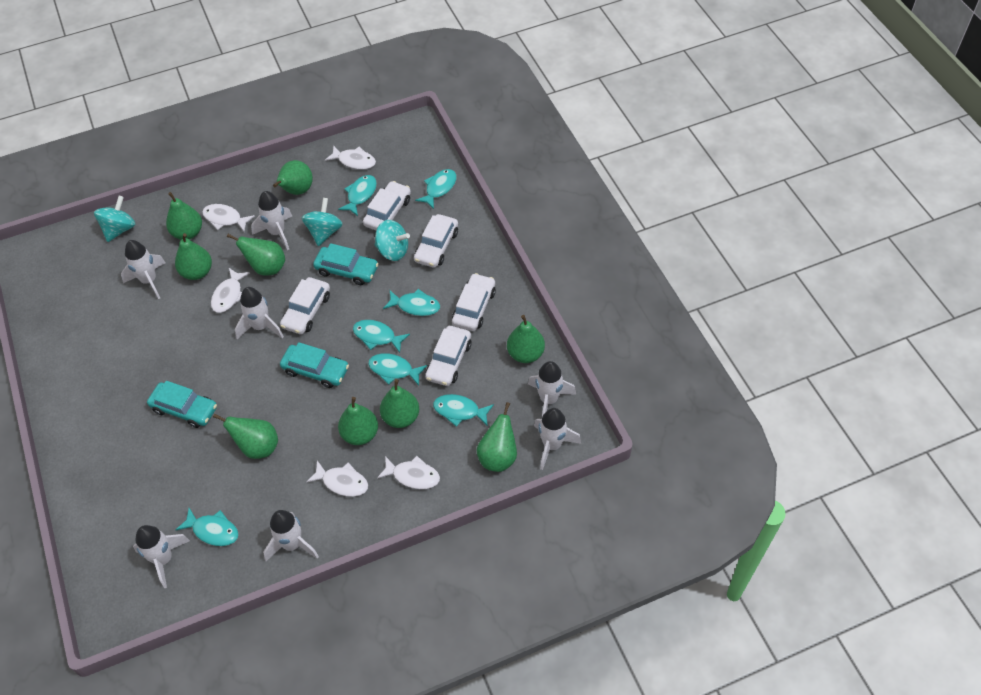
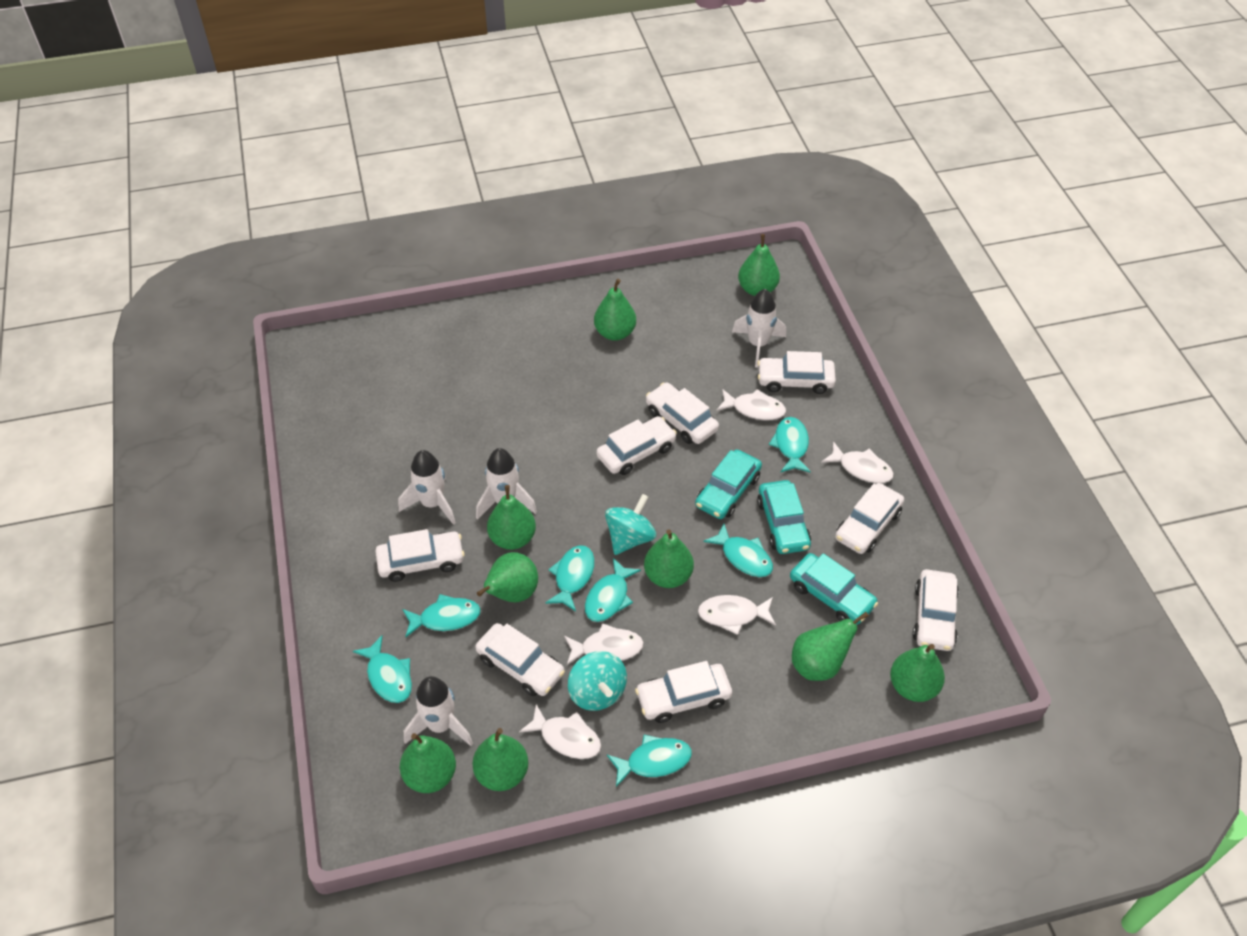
turquoise spinning top: 3 -> 2
white car: 5 -> 8
white rocket: 7 -> 4

